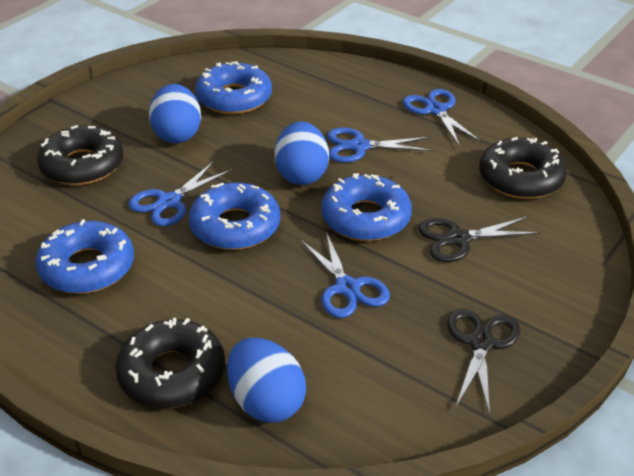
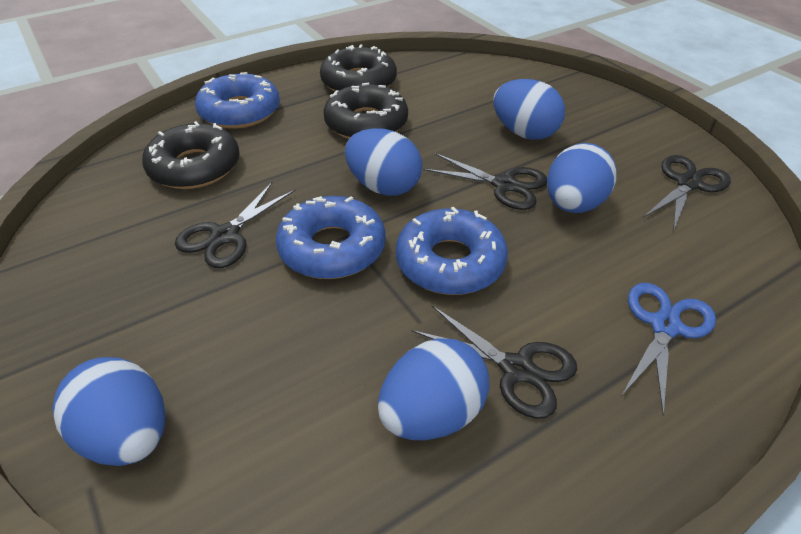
black scissors: 2 -> 4
blue donut: 4 -> 3
blue egg: 3 -> 5
blue scissors: 4 -> 1

